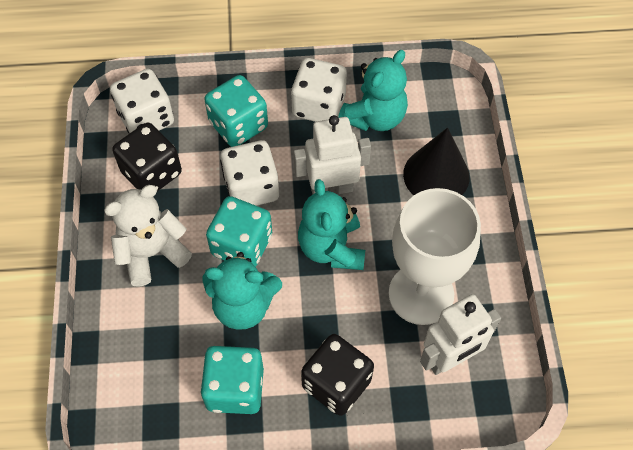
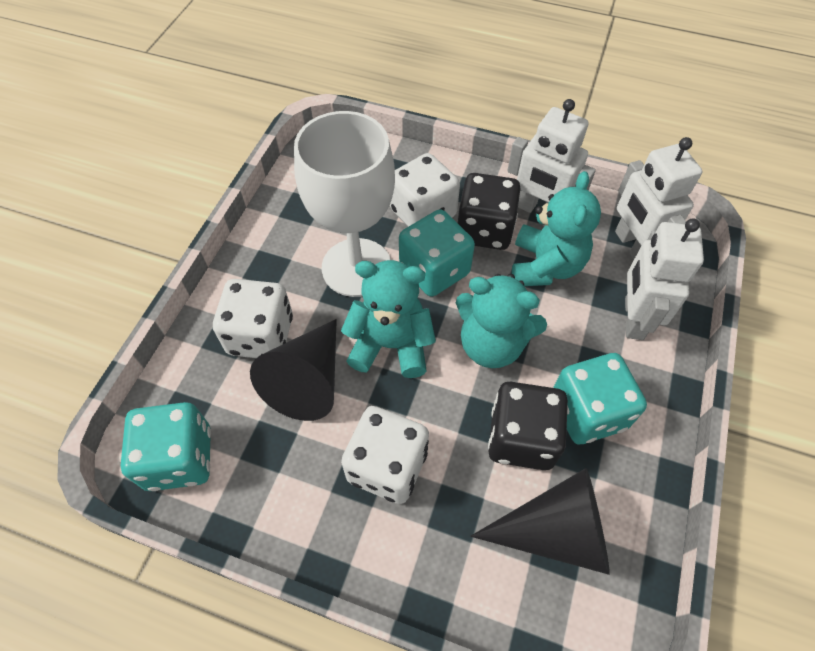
black cone: 1 -> 2
white robot: 2 -> 3
white teddy bear: 1 -> 0

